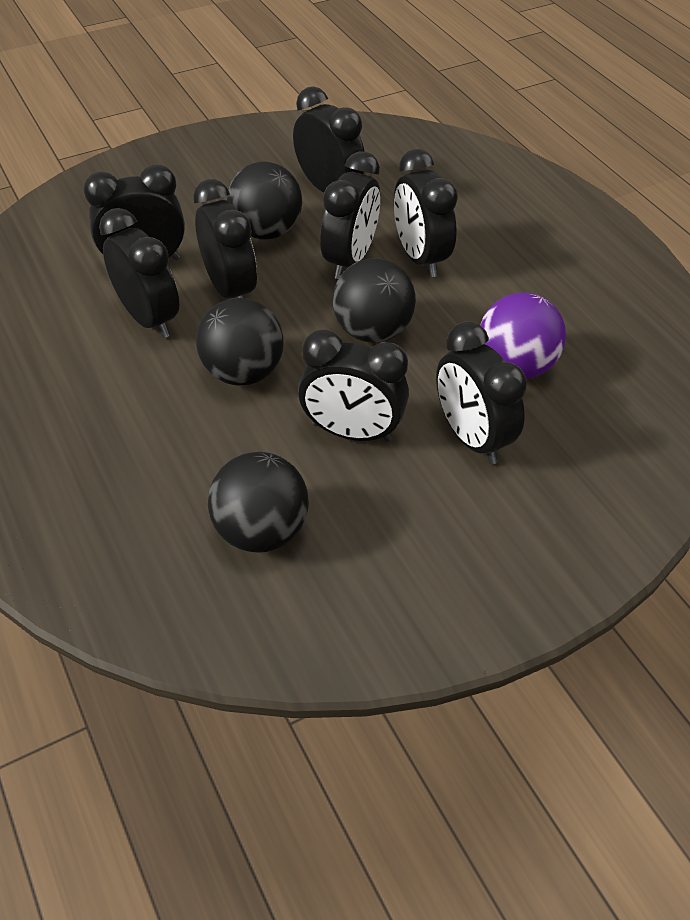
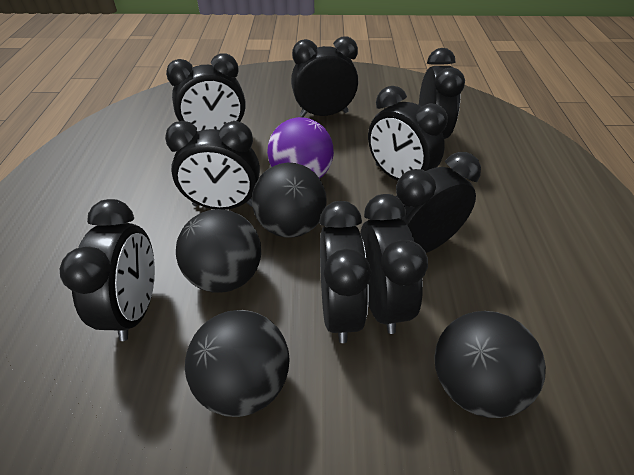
black clock: 8 -> 9

